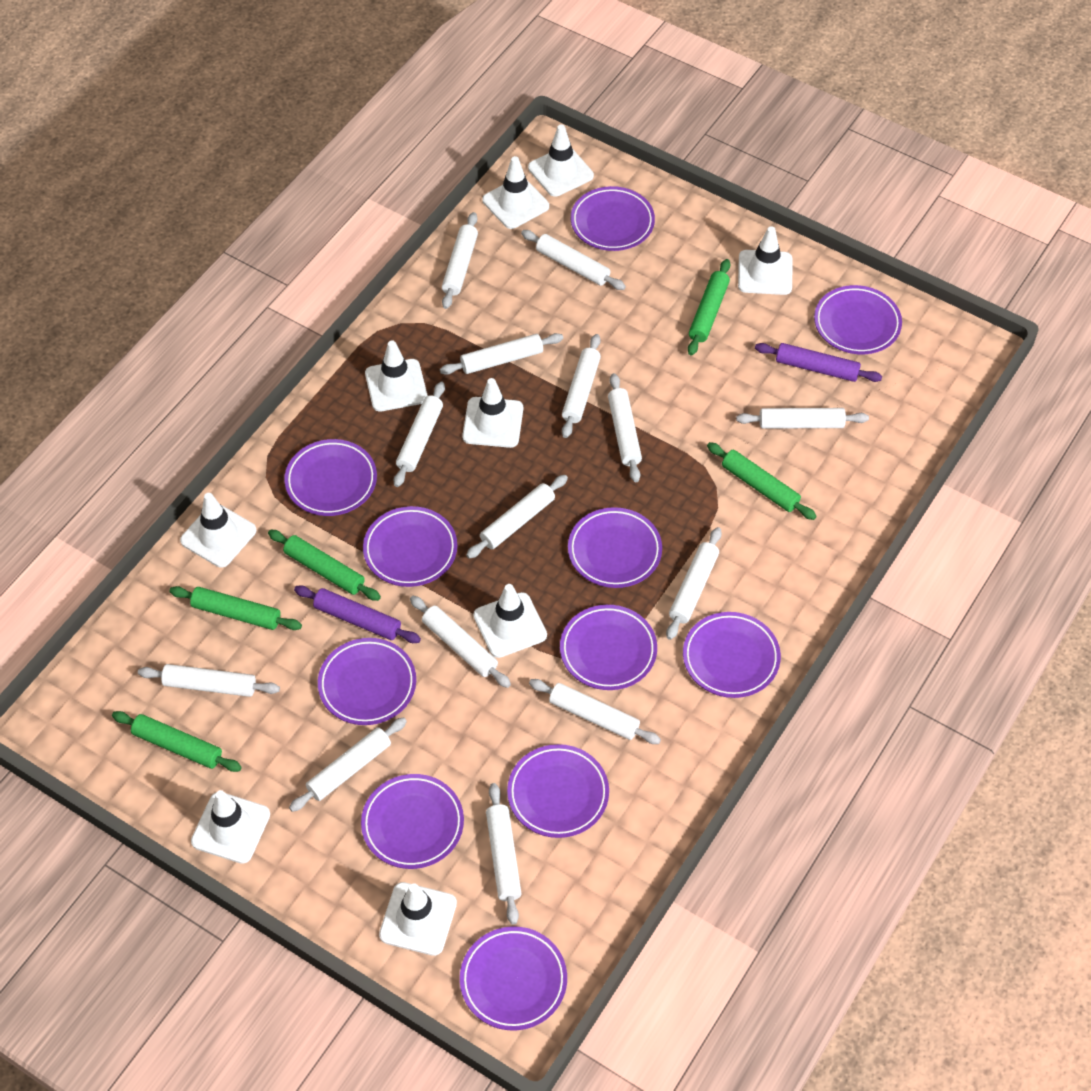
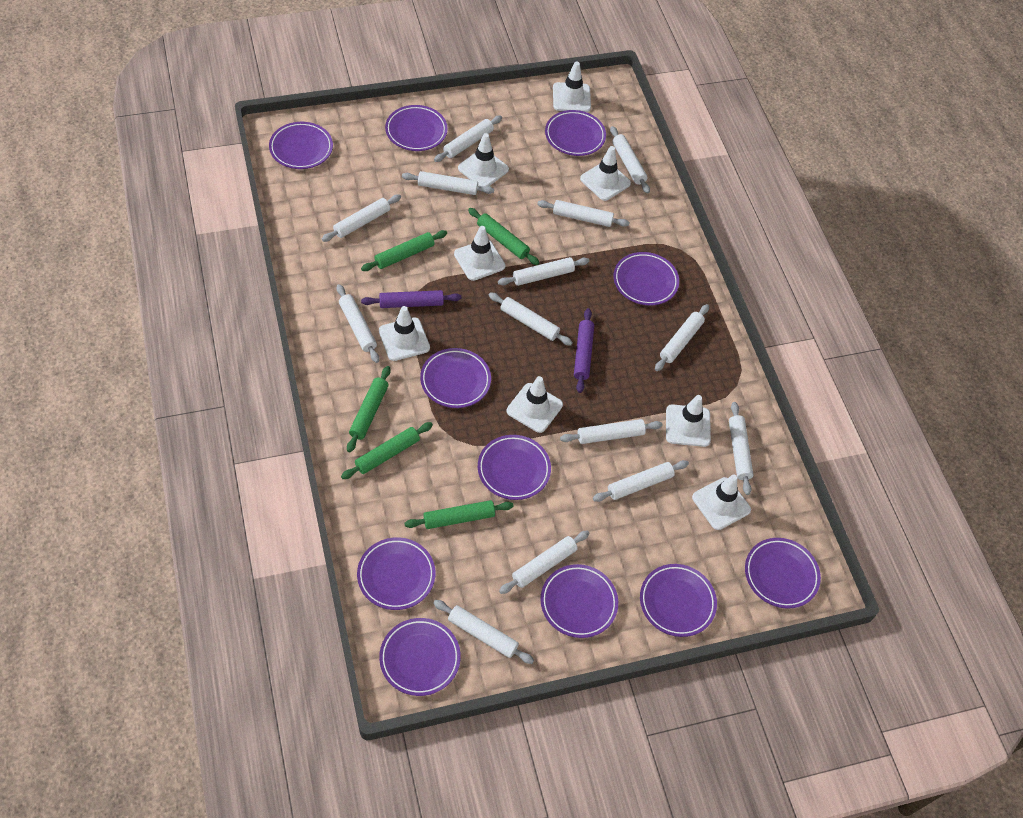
white traffic cone: 9 -> 8

